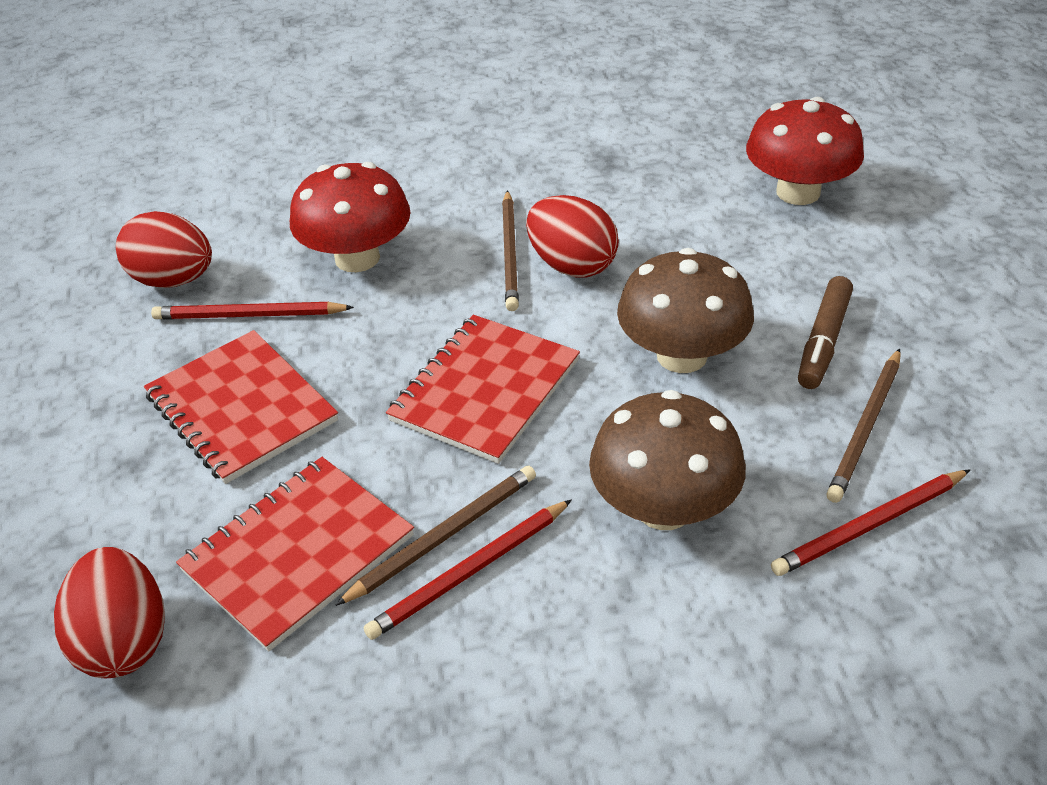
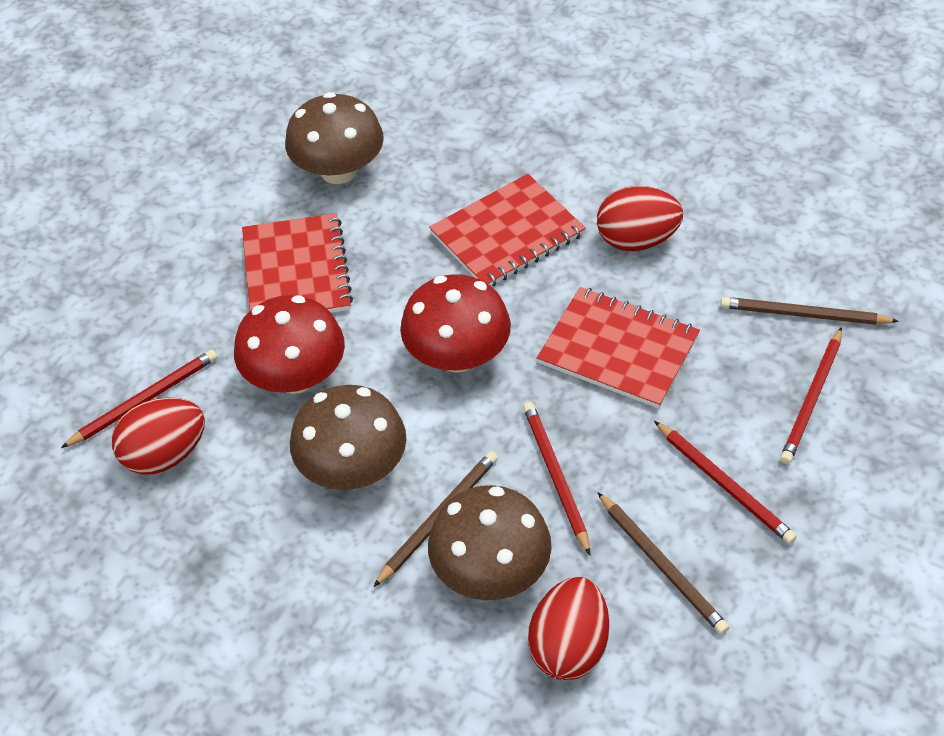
brown marker: 1 -> 0
brown mushroom: 2 -> 3
red pencil: 3 -> 4

